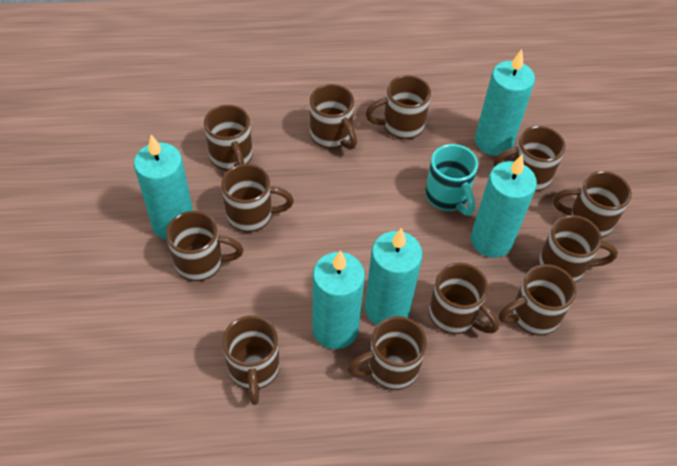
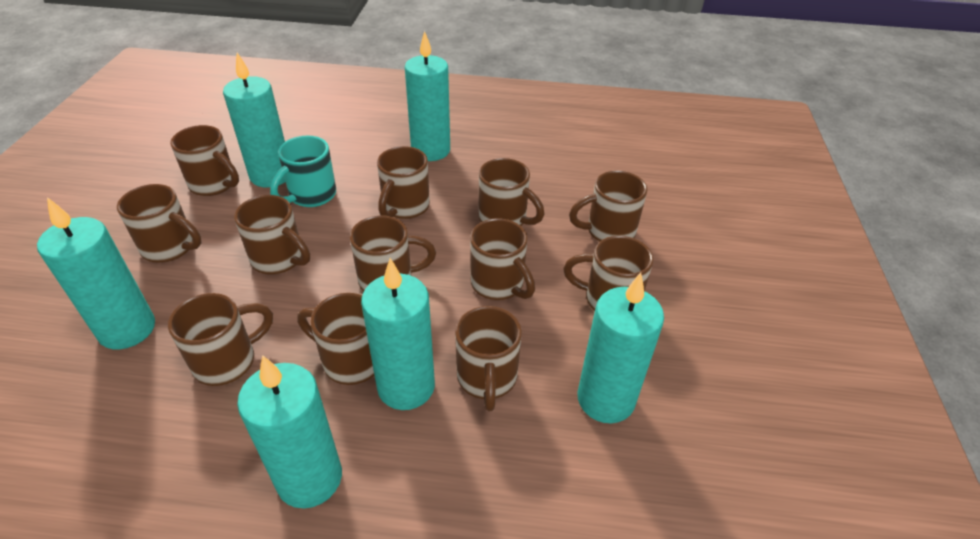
turquoise candle: 5 -> 6

